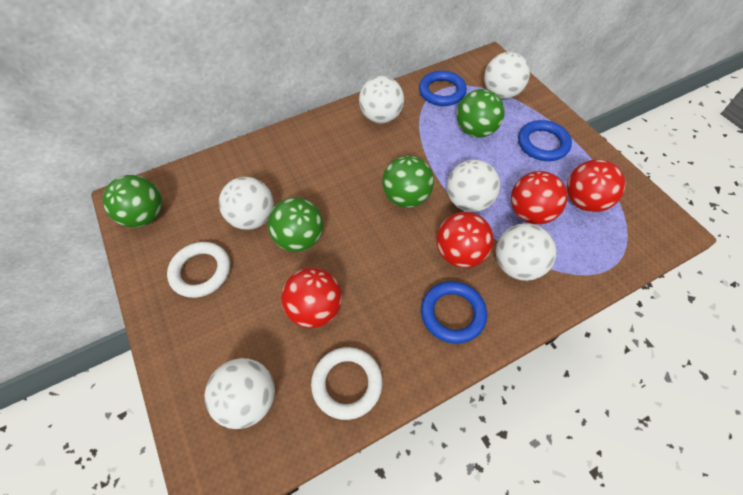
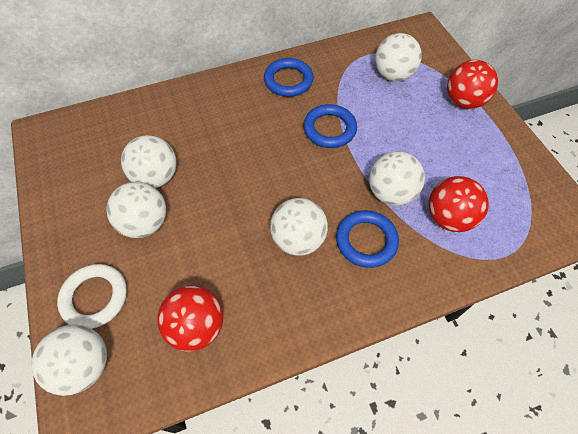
green ball: 4 -> 0
red ball: 4 -> 3
white ring: 2 -> 1

